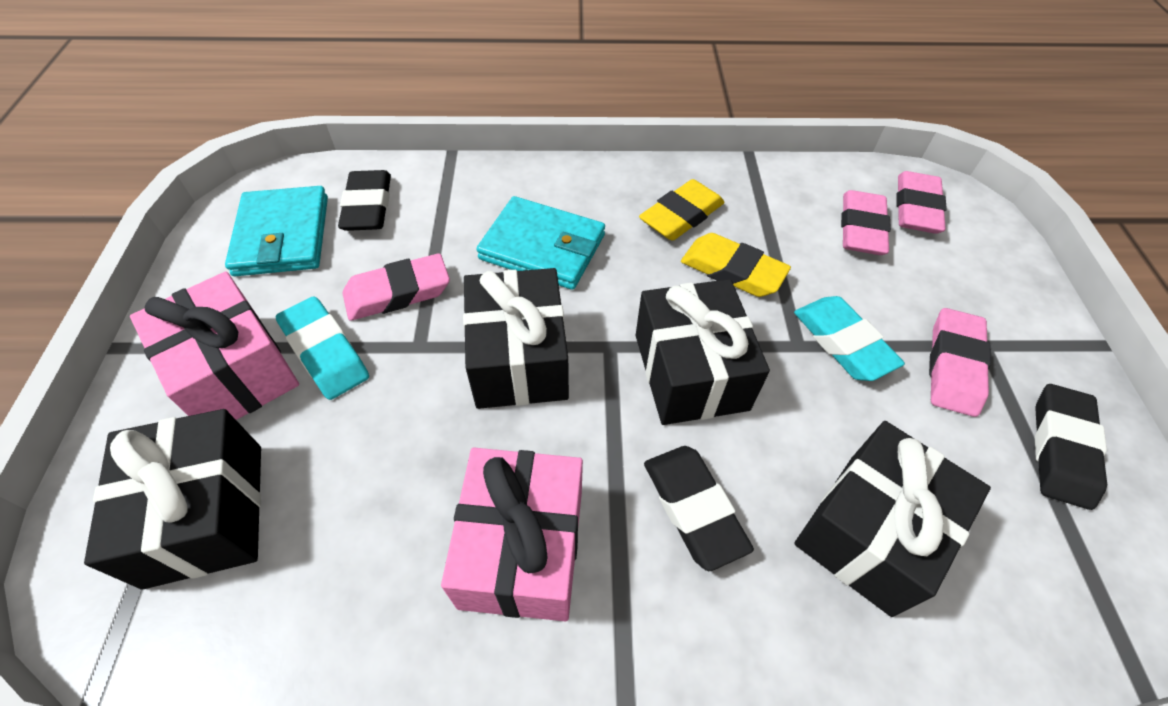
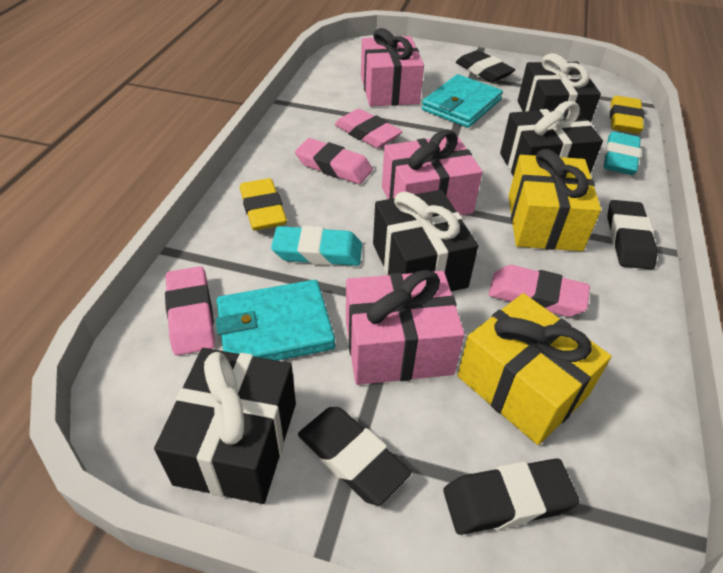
black eraser: 3 -> 4
pink gift: 2 -> 3
yellow gift: 0 -> 2

